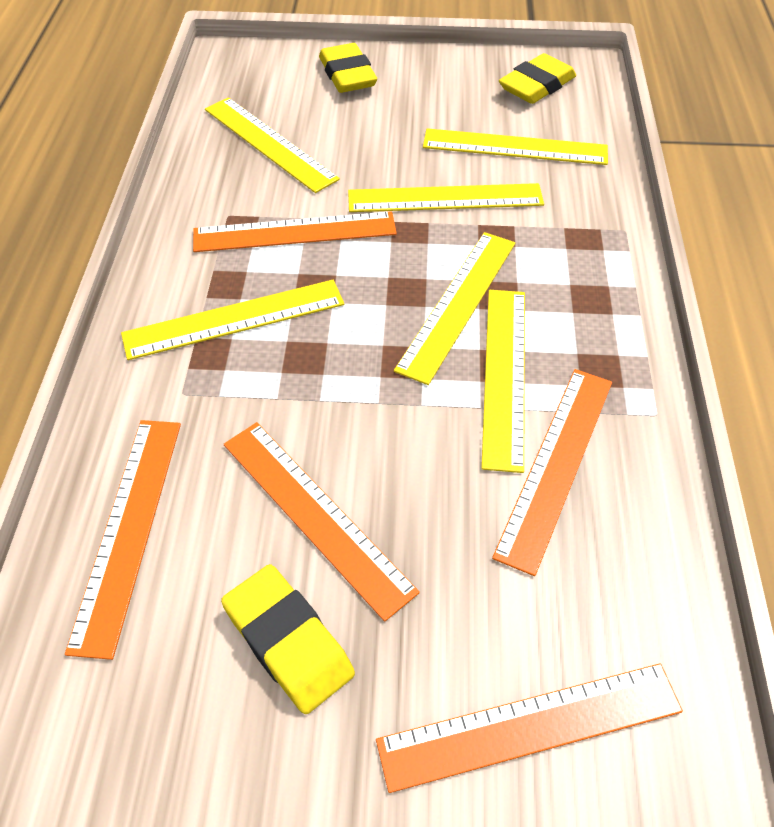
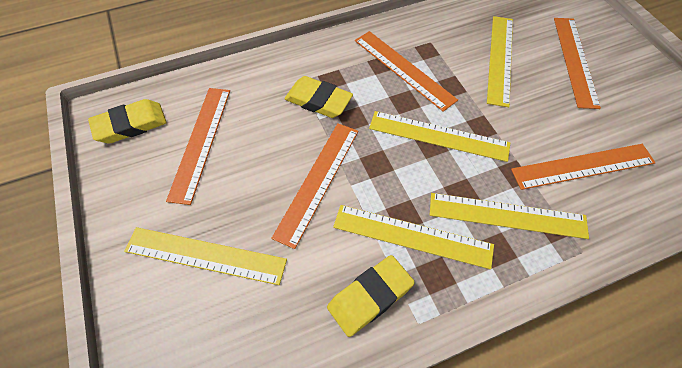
yellow ruler: 6 -> 5

